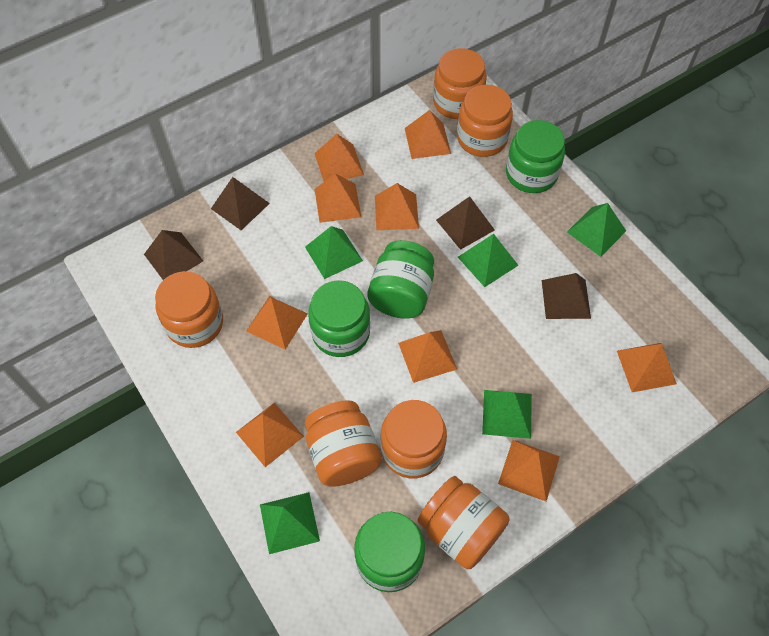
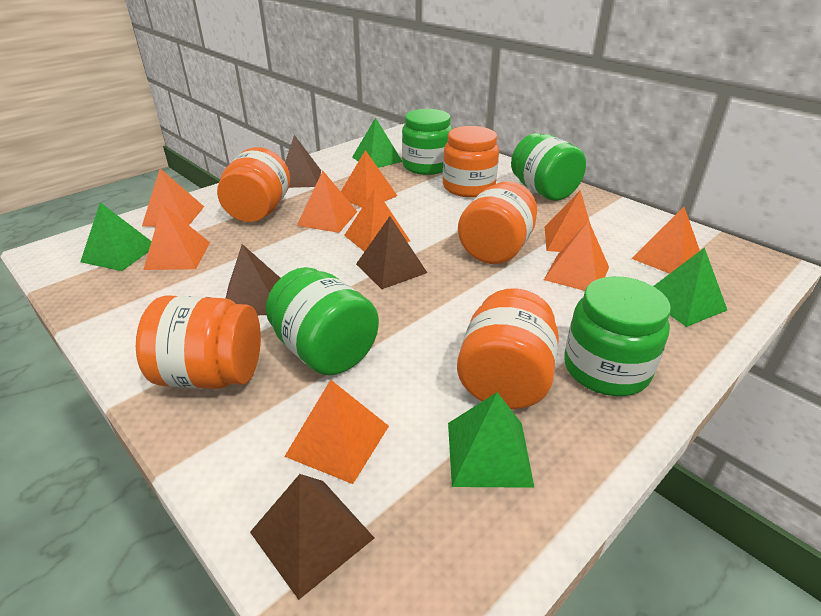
green pyramid: 5 -> 4
orange jar: 6 -> 5

